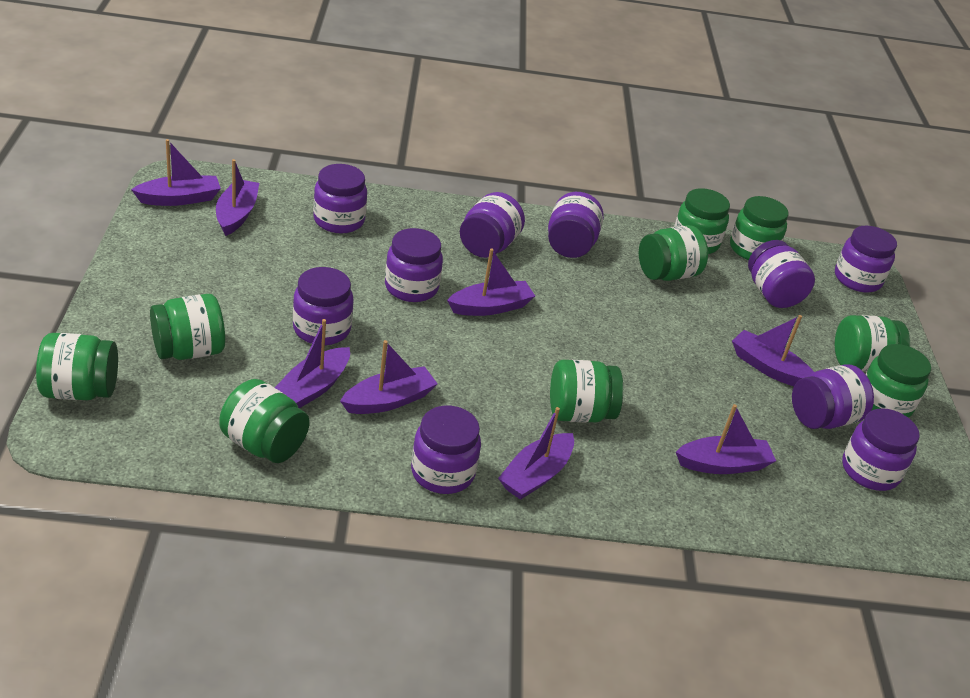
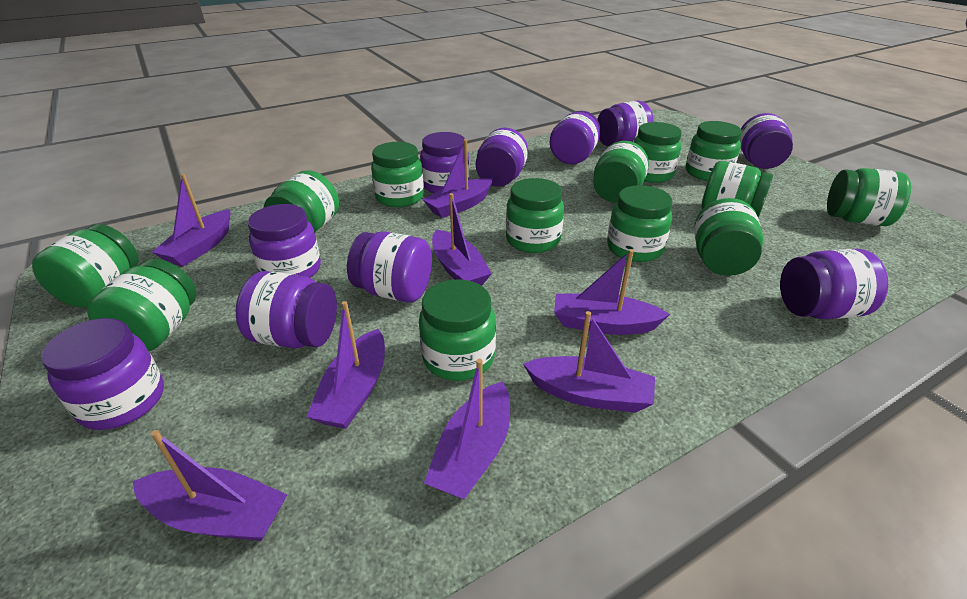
green jar: 9 -> 13

